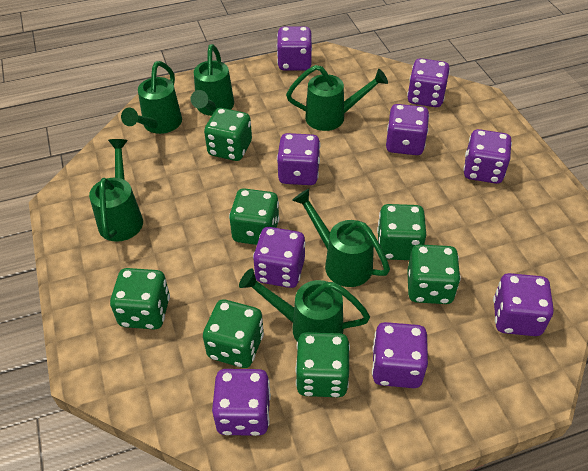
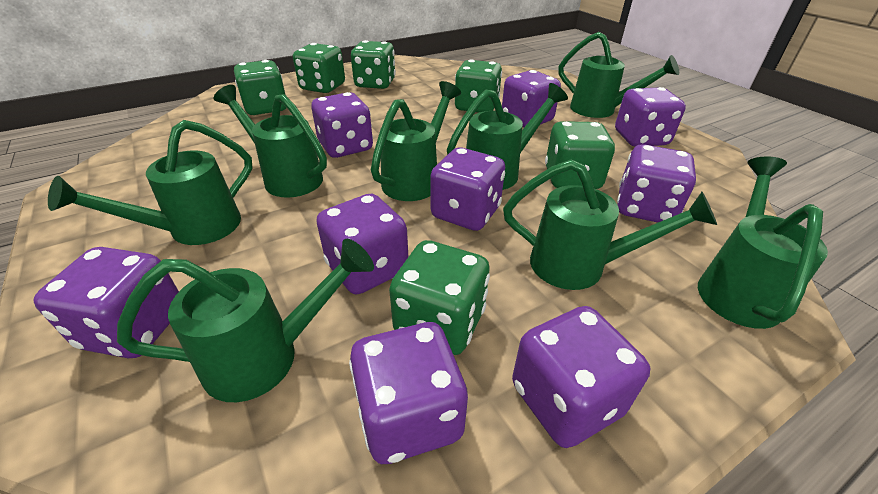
green dice: 7 -> 6
green watering can: 6 -> 8

